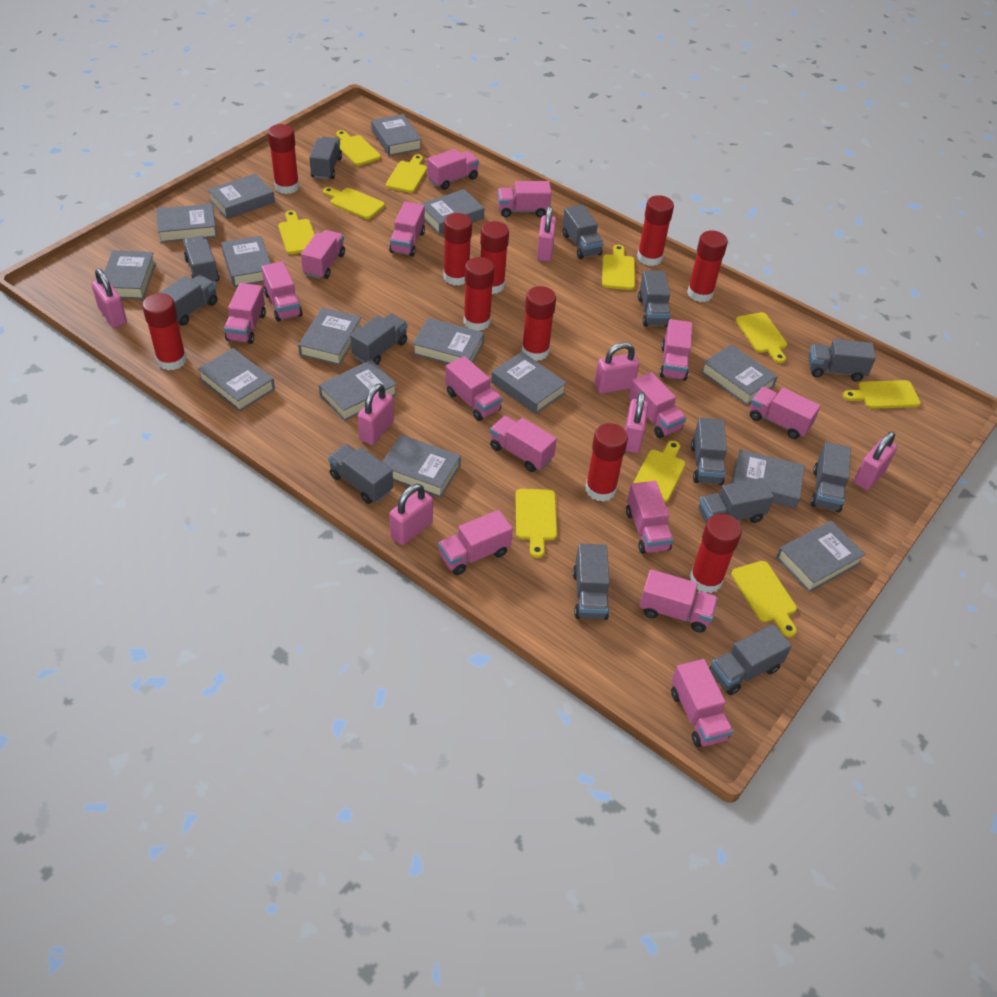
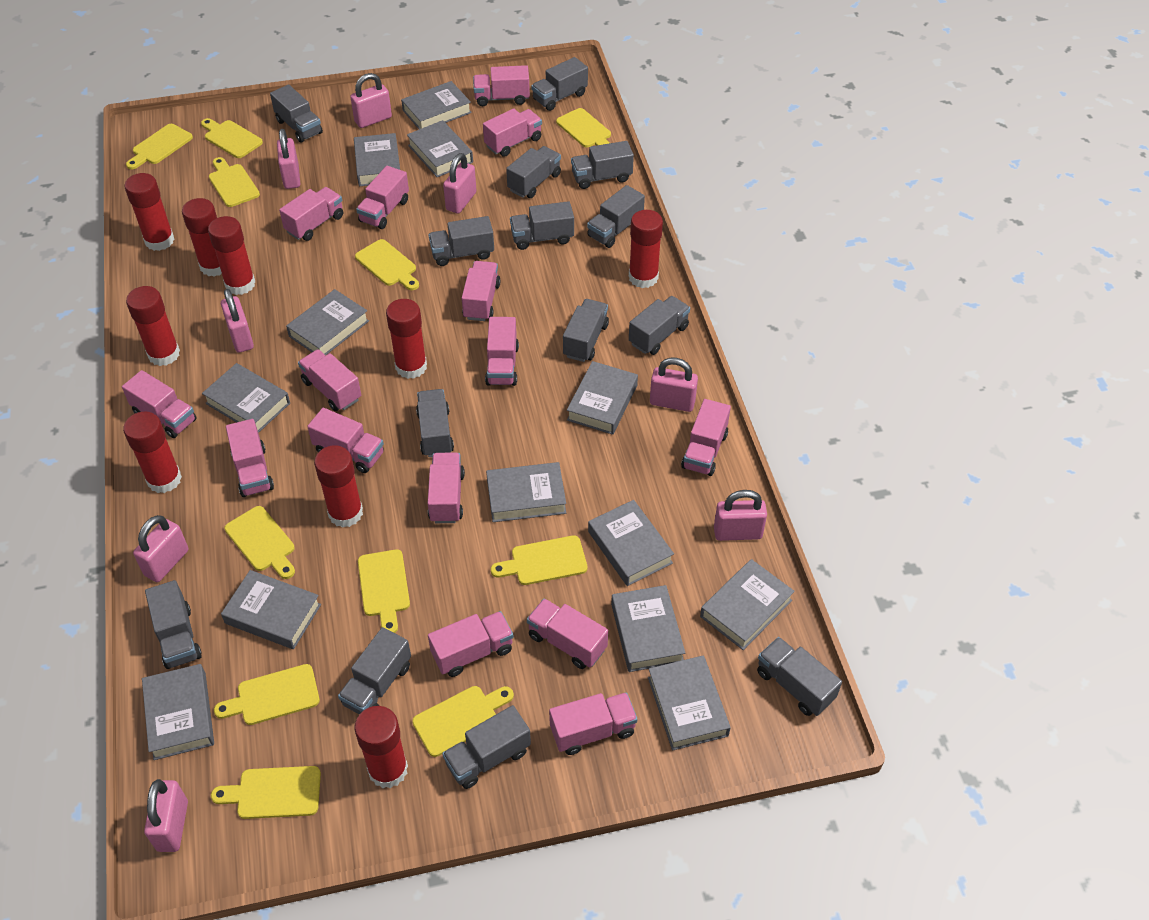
grey book: 15 -> 13
grey truck: 13 -> 14
pink padlock: 7 -> 8
red glue stick: 10 -> 9
yellow cutting board: 10 -> 11

